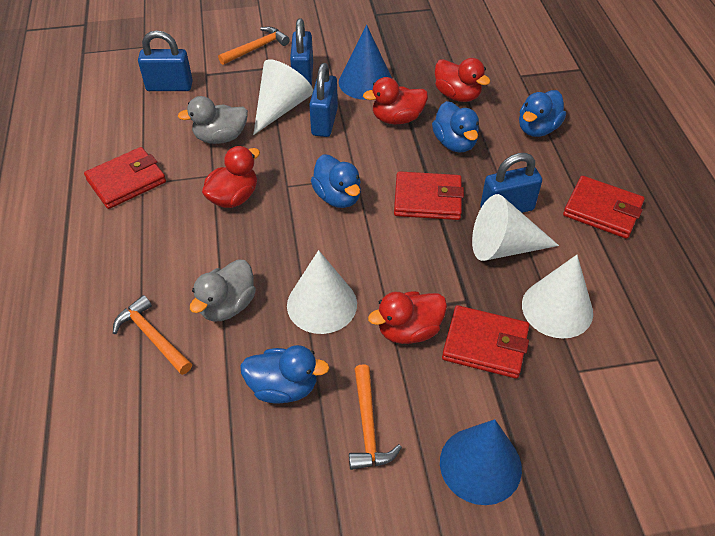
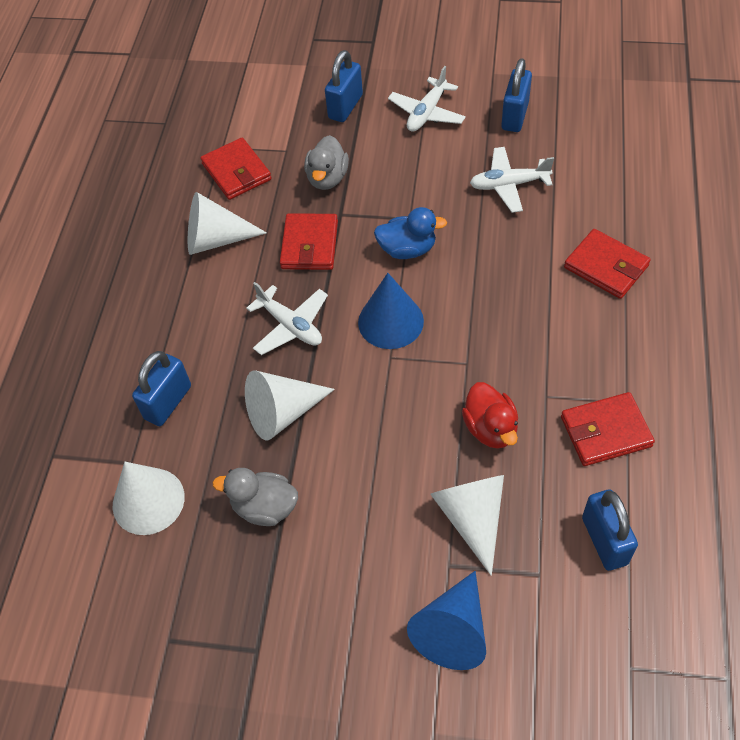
blue duck: 4 -> 1
orange hammer: 3 -> 0
red duck: 4 -> 1
white plane: 0 -> 3

